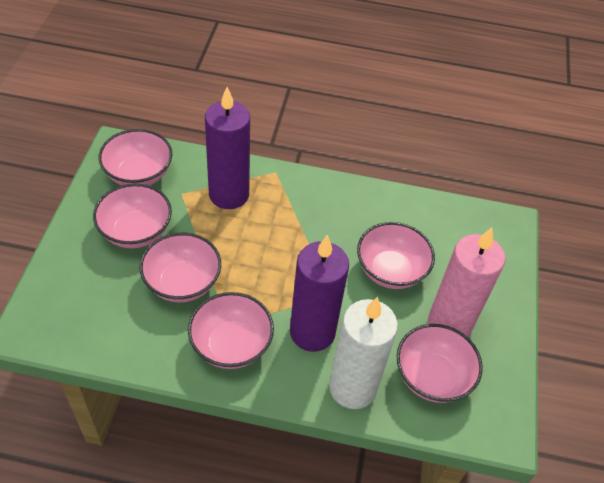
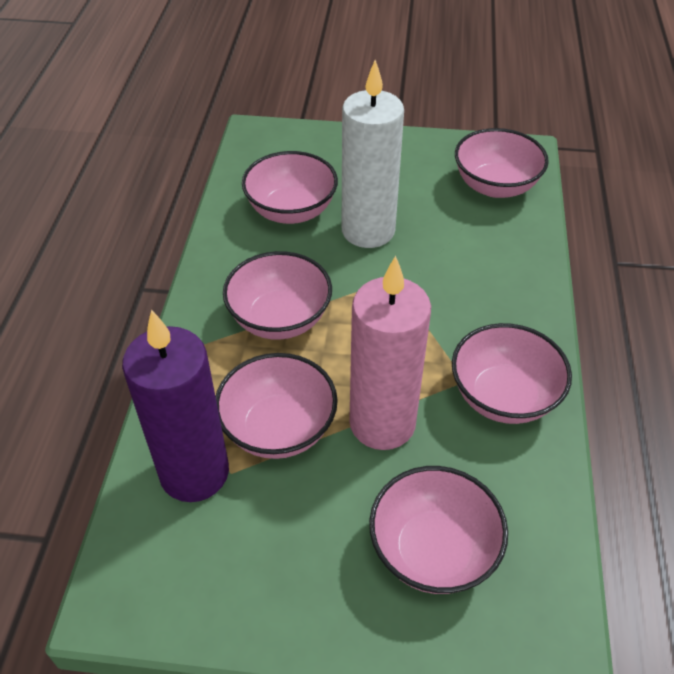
purple candle: 2 -> 1

